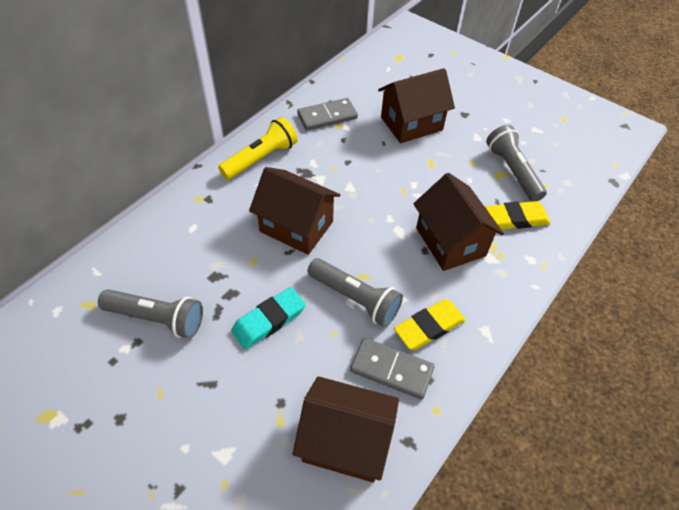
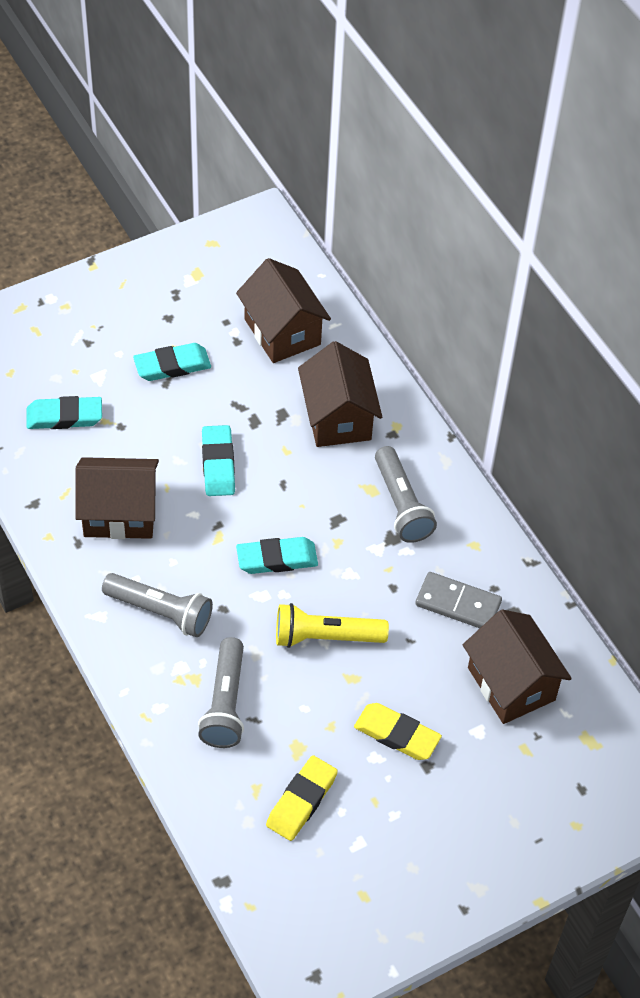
grey domino: 2 -> 1
turquoise eraser: 1 -> 4

